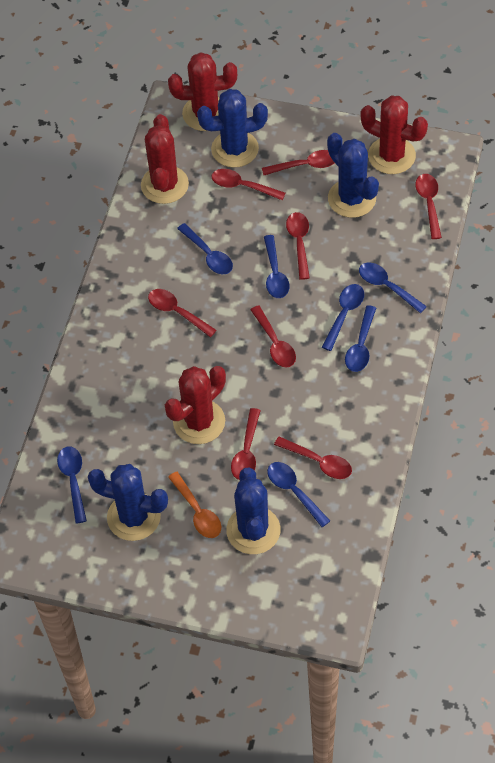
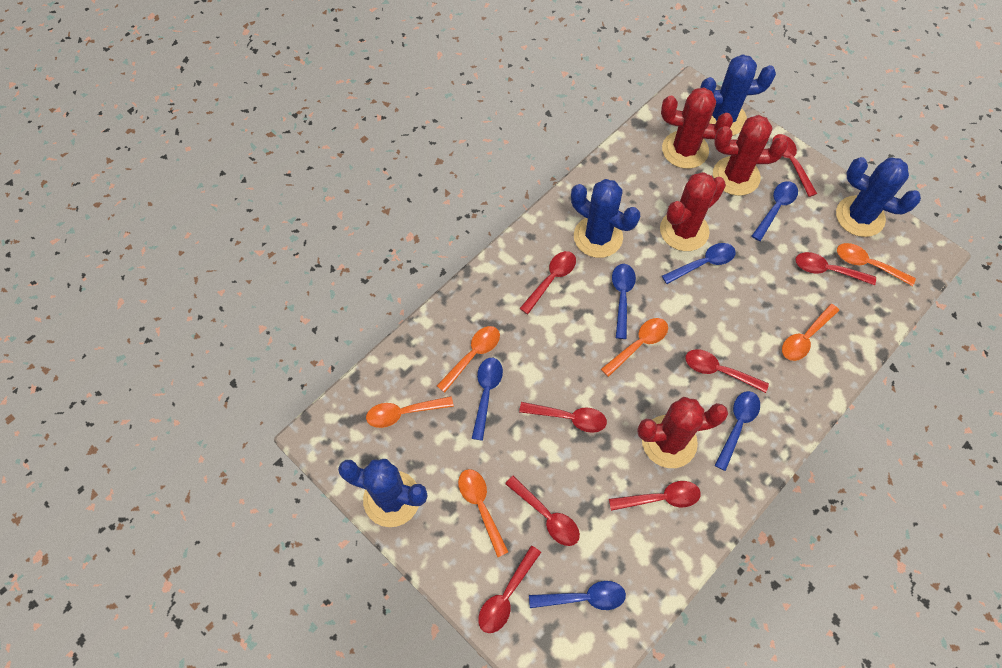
blue spoon: 7 -> 6
orange spoon: 1 -> 6

